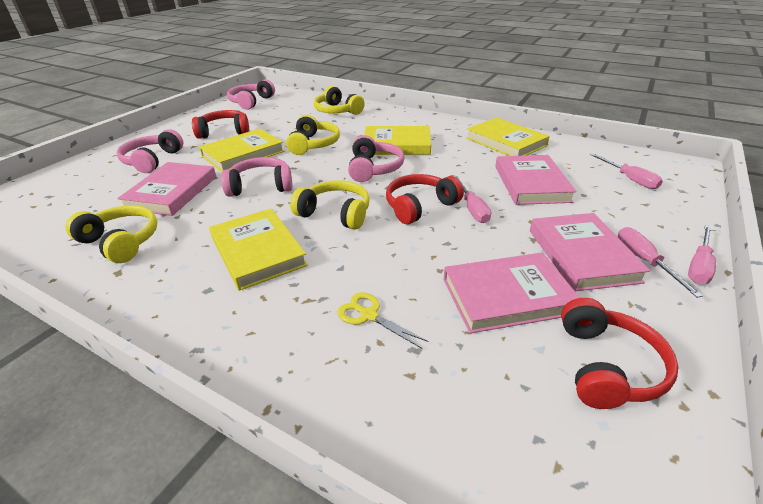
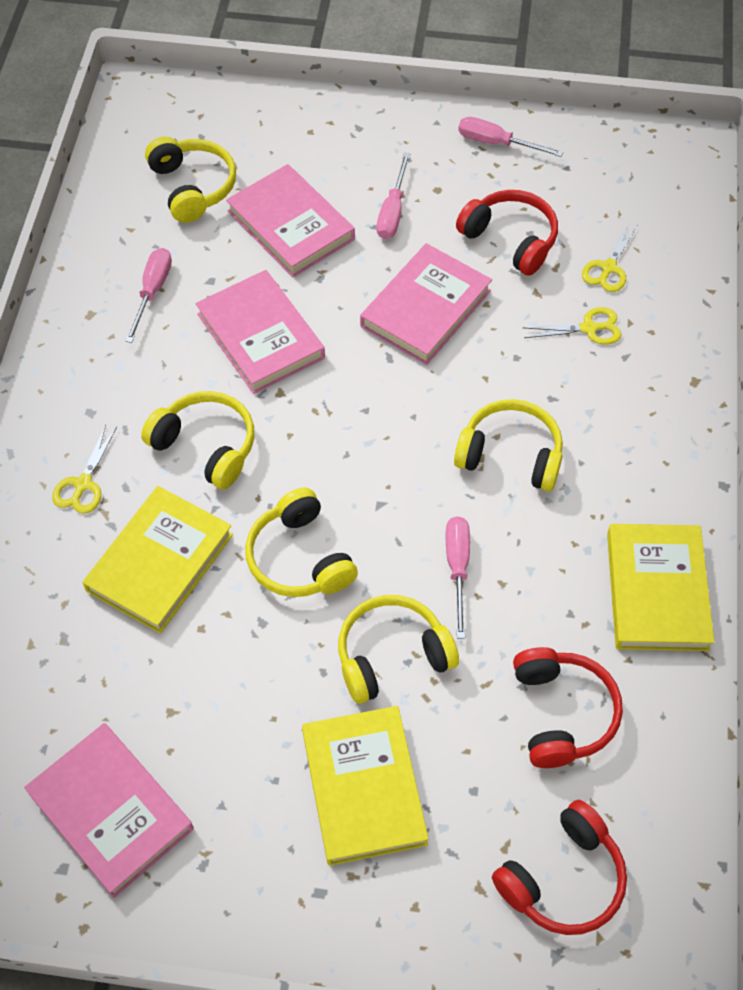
pink headphones: 4 -> 0
yellow book: 4 -> 3
yellow headphones: 4 -> 5
yellow scissors: 1 -> 3

